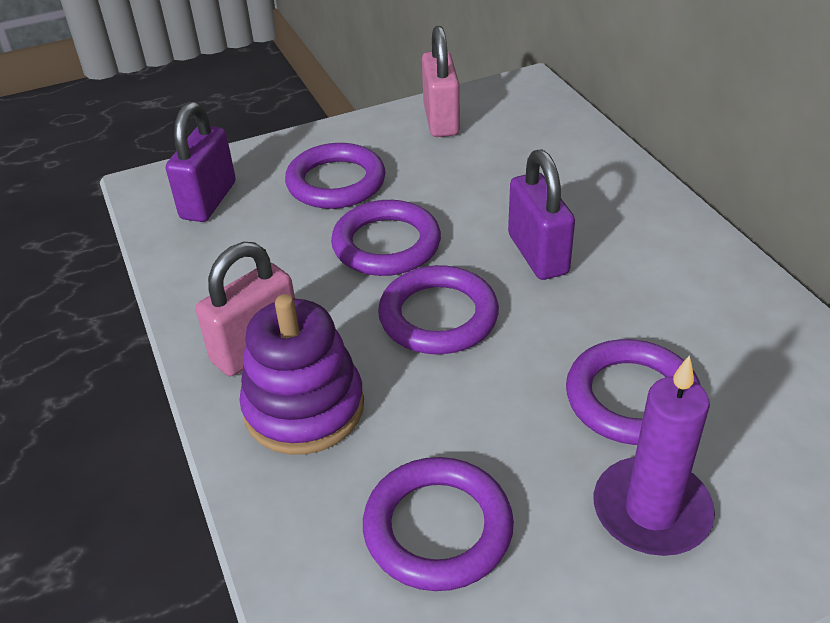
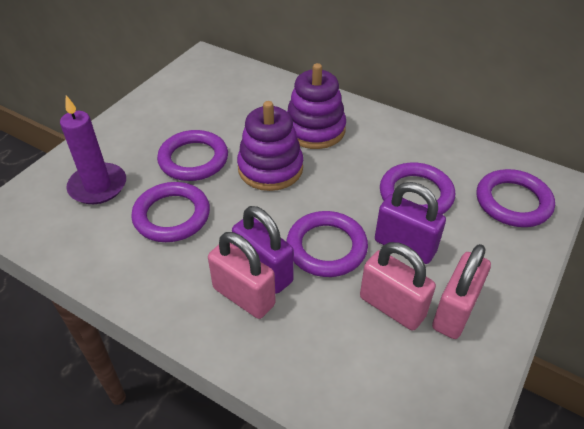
pink padlock: 2 -> 3
purple stacking toy: 1 -> 2

